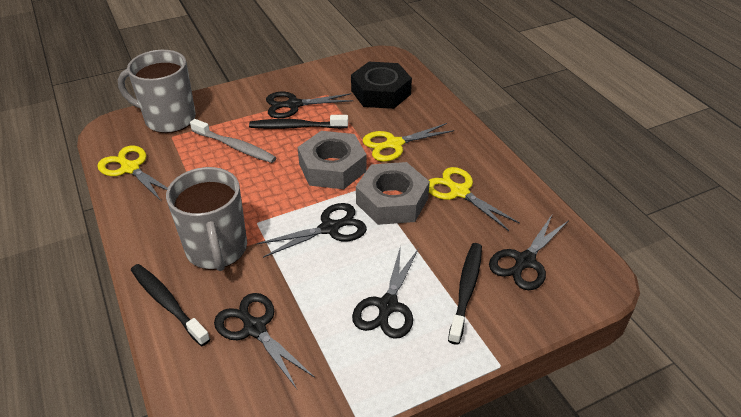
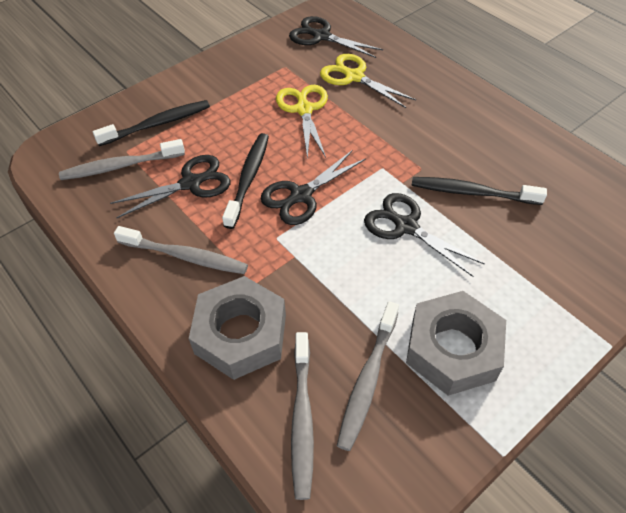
black nut: 1 -> 0
black scissors: 5 -> 4
grey mug: 2 -> 0
grey toothbrush: 1 -> 4
yellow scissors: 3 -> 2

